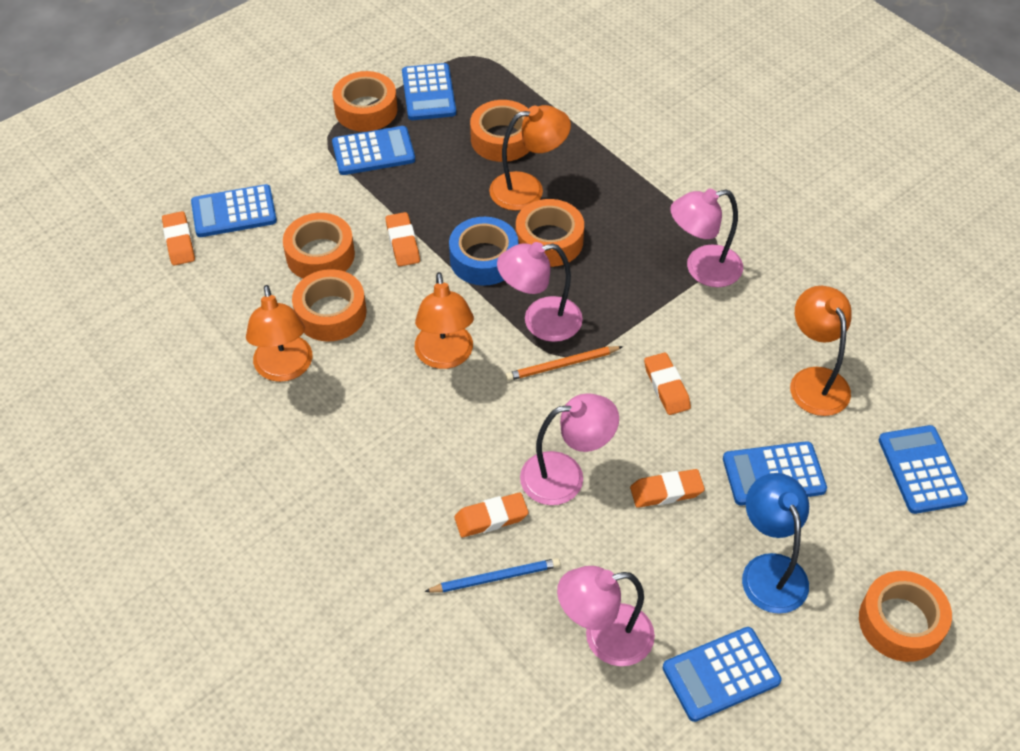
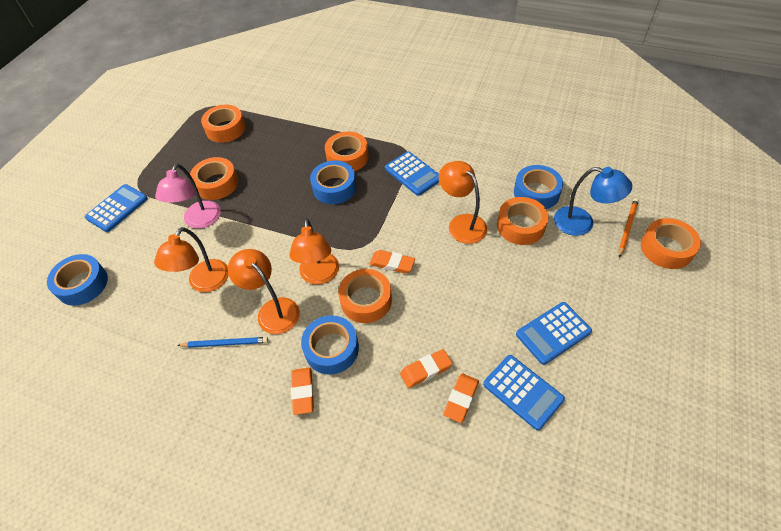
blue calculator: 6 -> 4
blue tape: 1 -> 4
orange eraser: 5 -> 4
pink lamp: 4 -> 1

